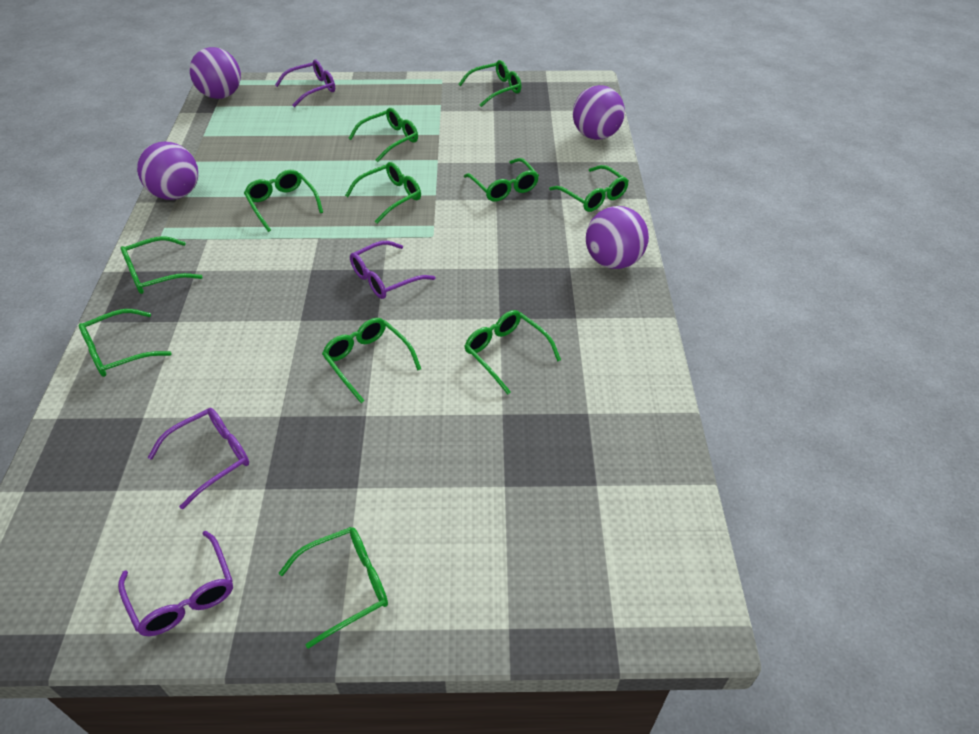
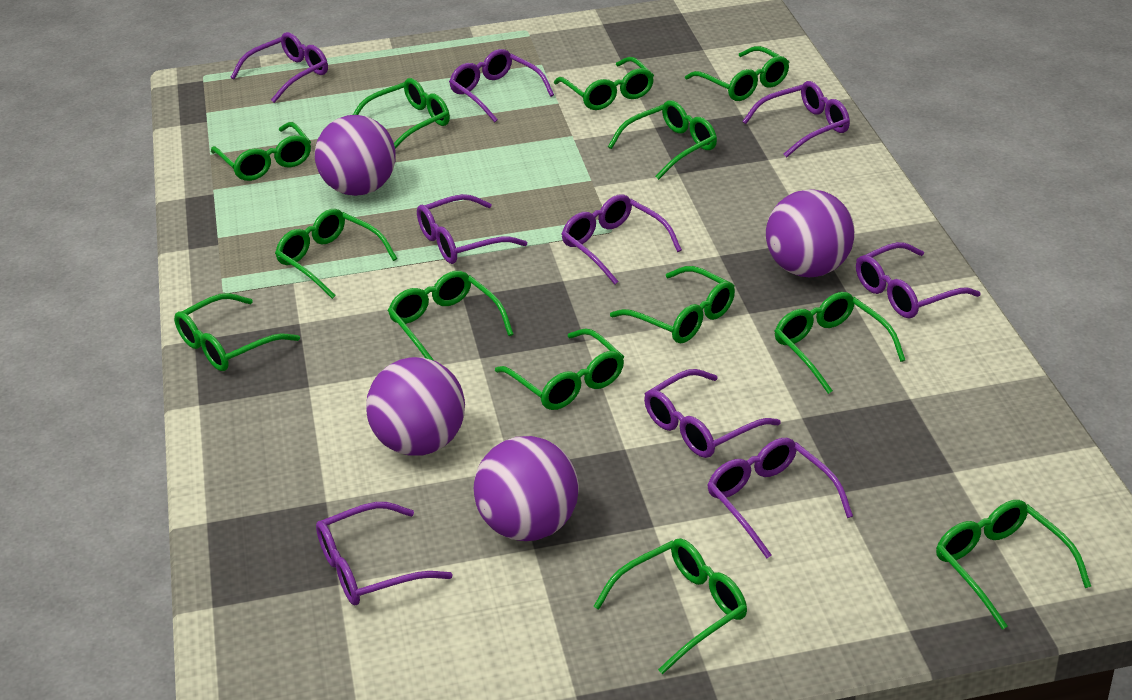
green glasses: 11 -> 13
purple glasses: 4 -> 9

